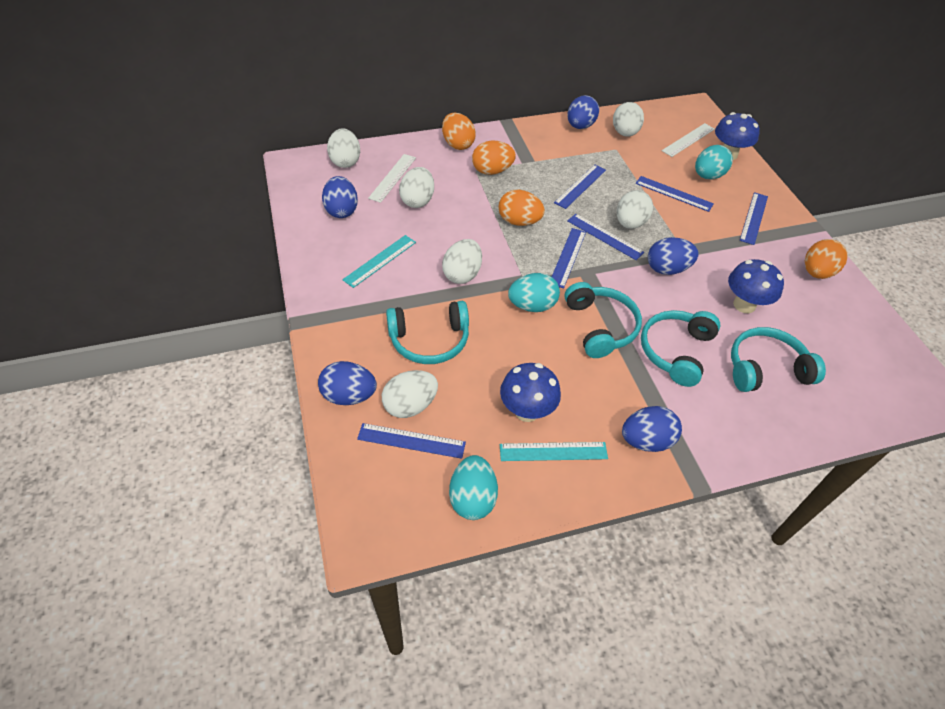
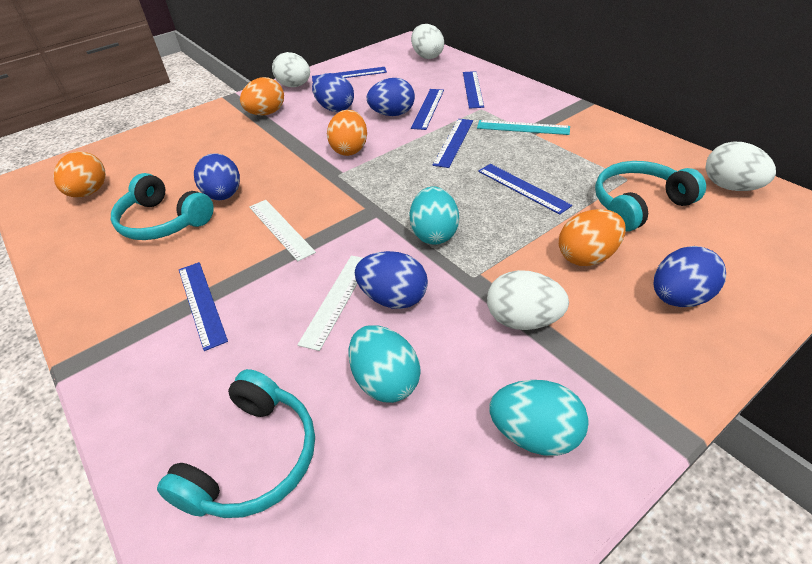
blue mushroom: 3 -> 0
turquoise headphones: 4 -> 3
turquoise ruler: 2 -> 1
white egg: 6 -> 4

